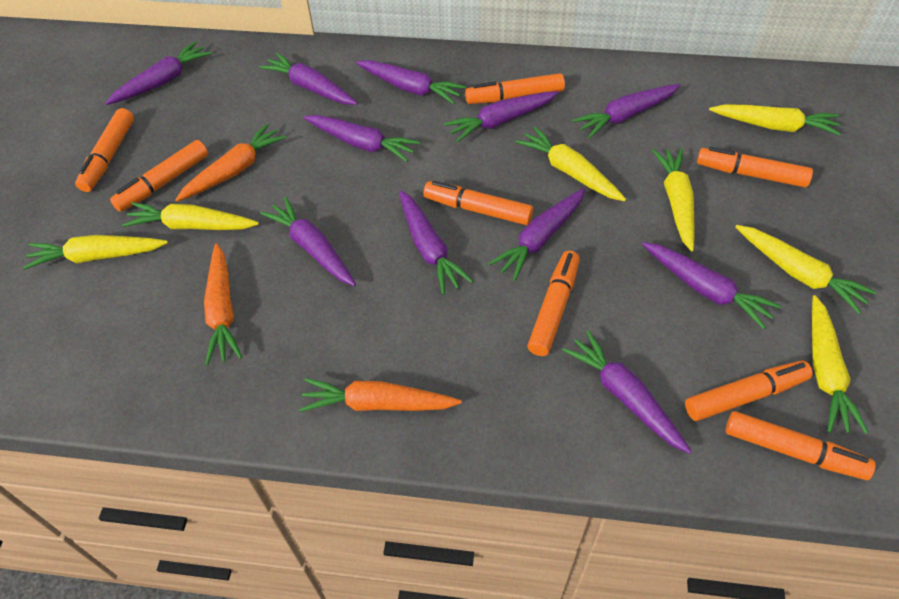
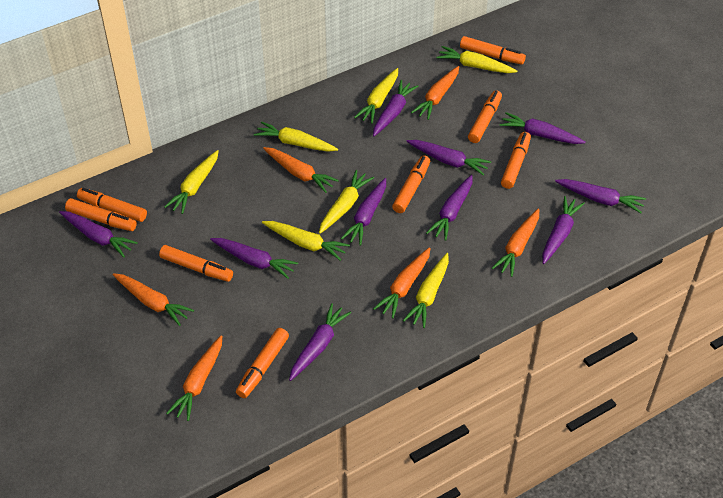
orange carrot: 3 -> 6
purple carrot: 11 -> 10

